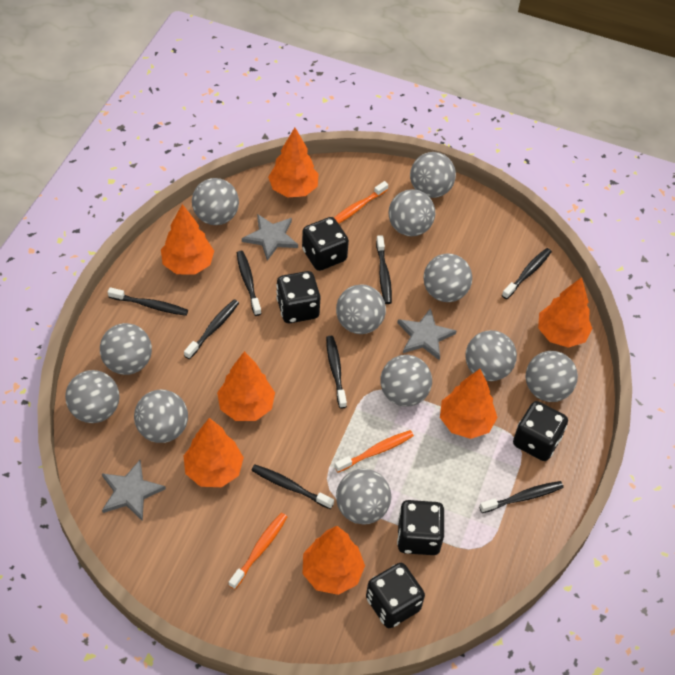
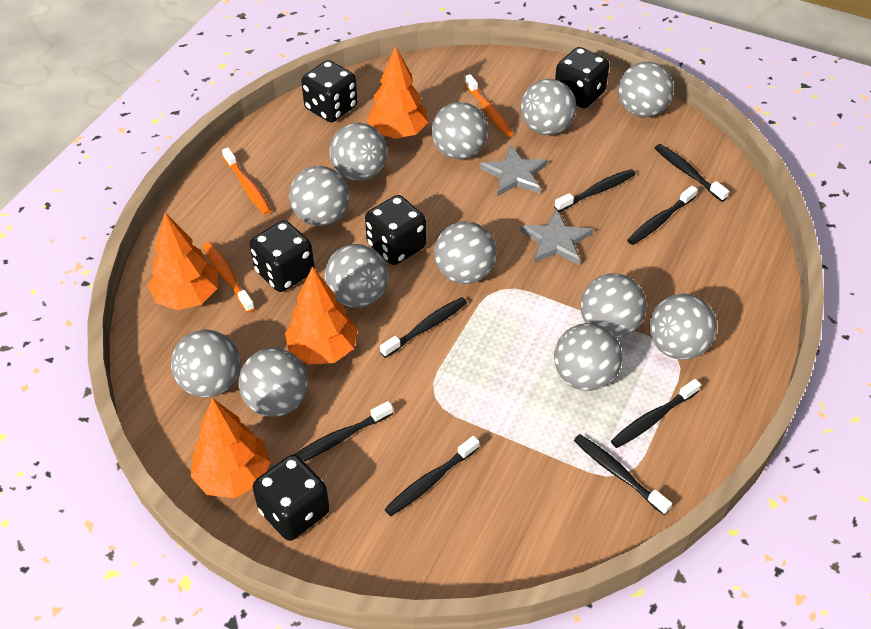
grey star: 3 -> 2
orange tree: 7 -> 4

